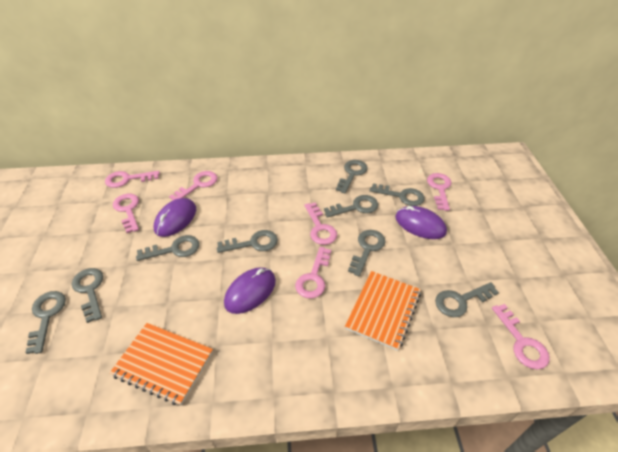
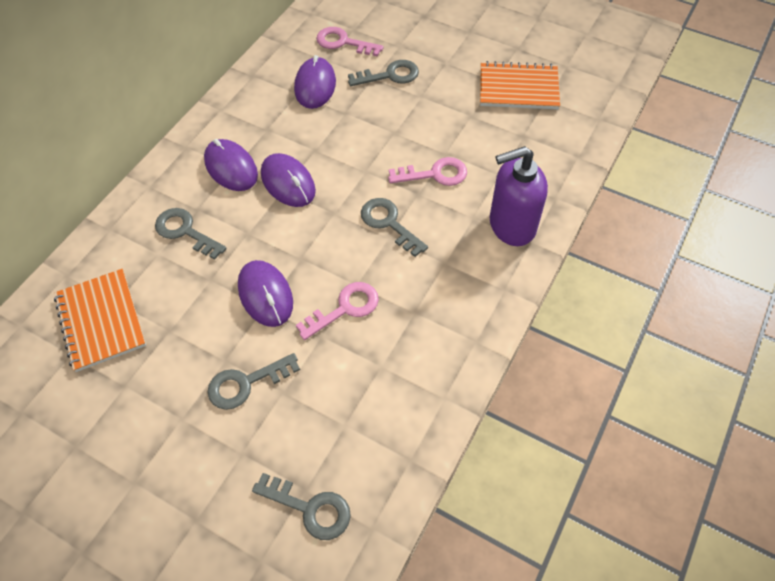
grey key: 9 -> 5
pink key: 7 -> 3
purple mouse: 3 -> 4
purple soap dispenser: 0 -> 1

